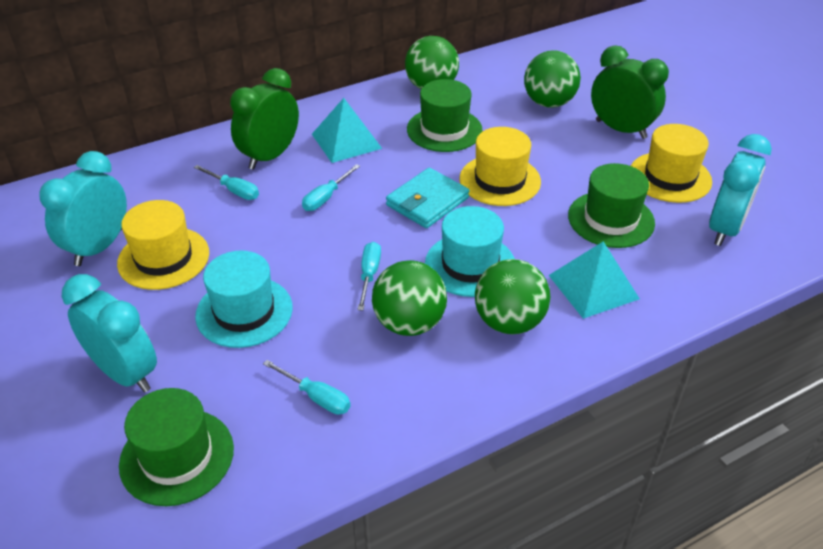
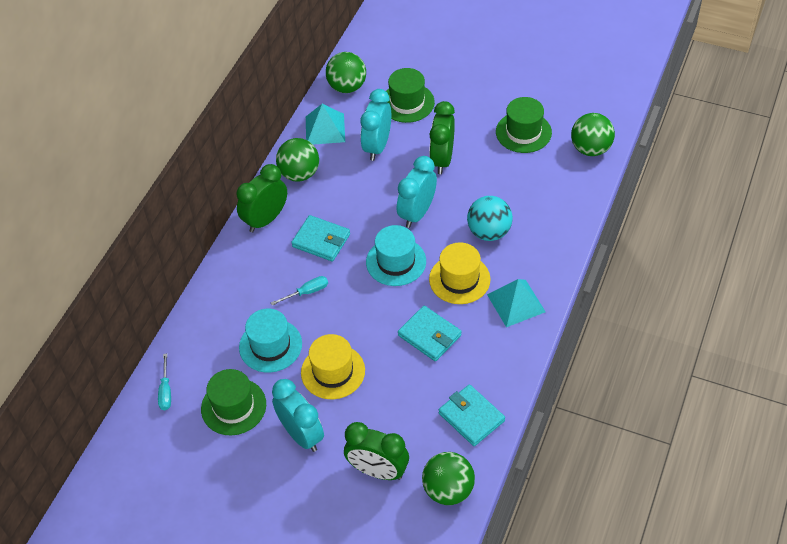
green clock: 2 -> 3
turquoise ball: 0 -> 1
turquoise screwdriver: 4 -> 2
turquoise wallet: 1 -> 3
yellow hat: 3 -> 2

